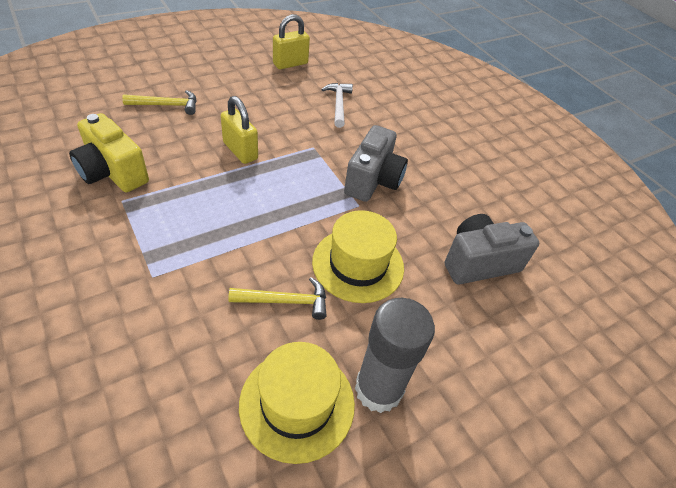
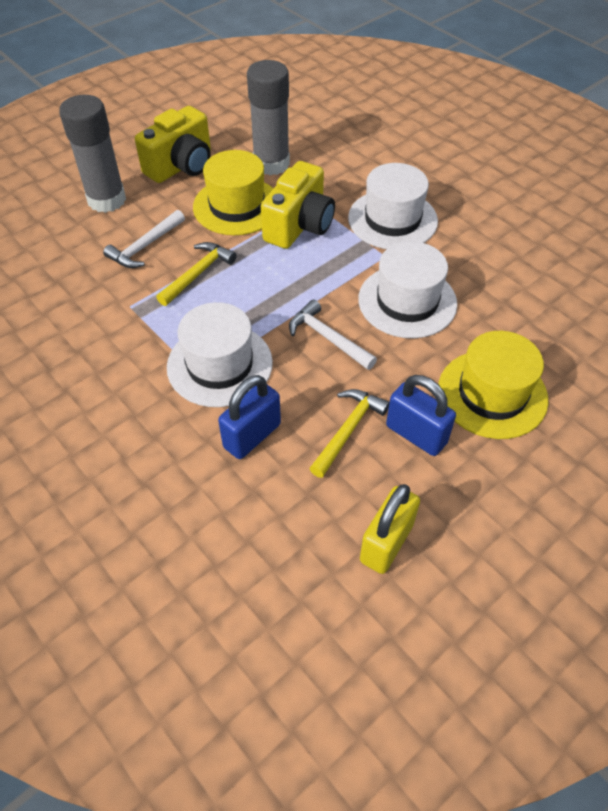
blue padlock: 0 -> 2
grey camera: 2 -> 0
grey glue stick: 1 -> 2
white hammer: 1 -> 2
white hat: 0 -> 3
yellow camera: 1 -> 2
yellow padlock: 2 -> 1

